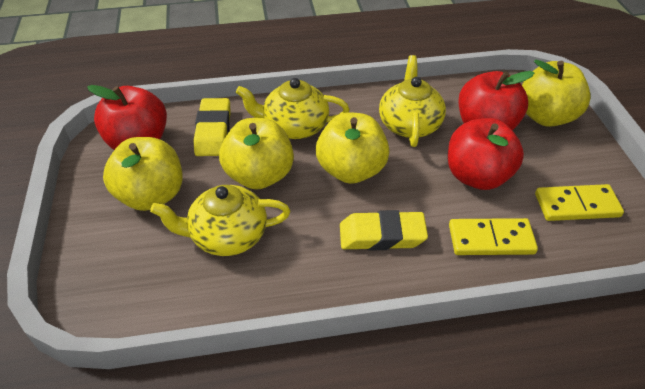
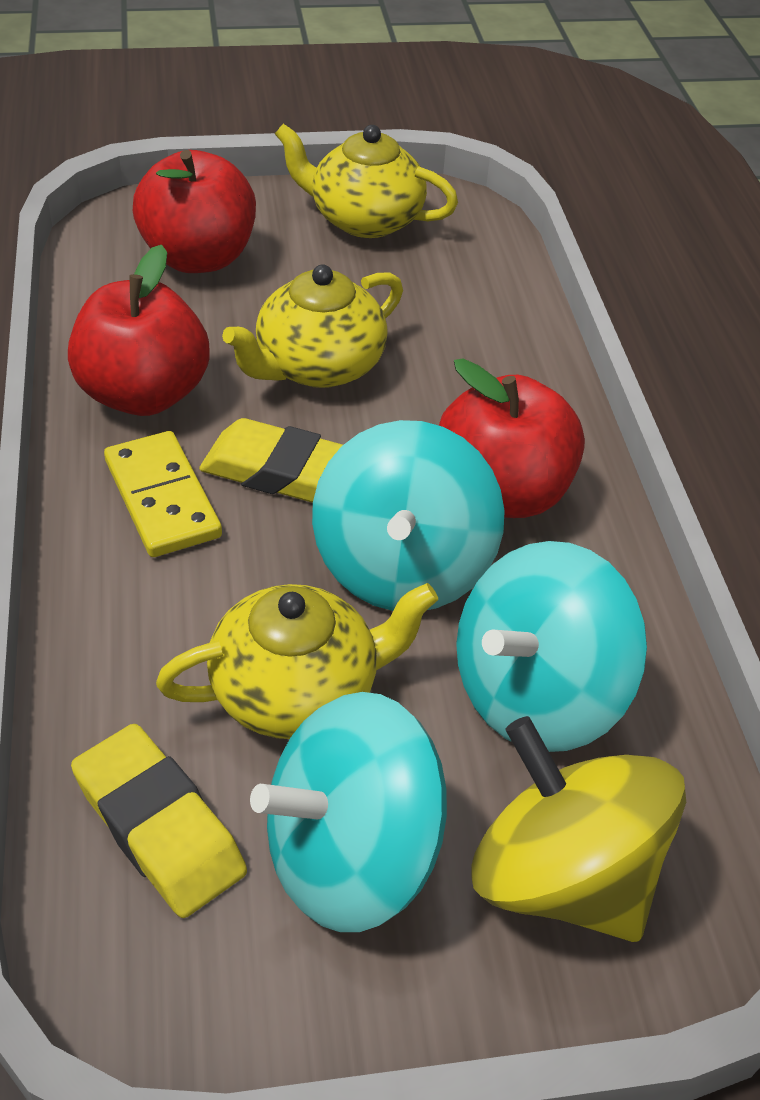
turquoise spinning top: 0 -> 3
yellow apple: 4 -> 0
yellow domino: 2 -> 1
yellow spinning top: 0 -> 1

